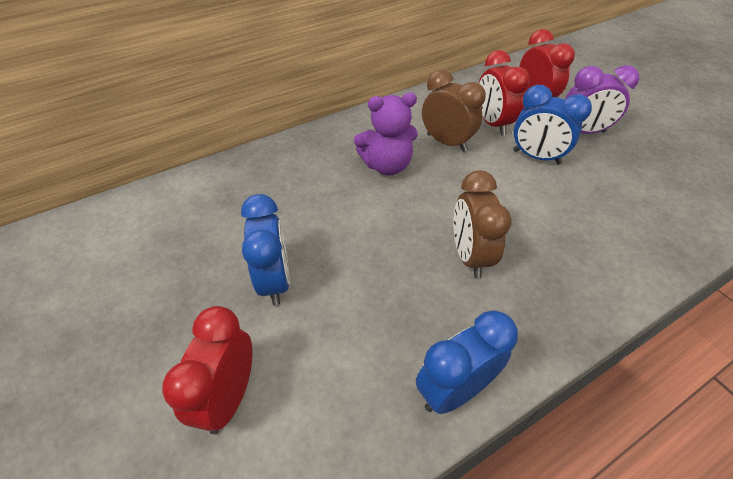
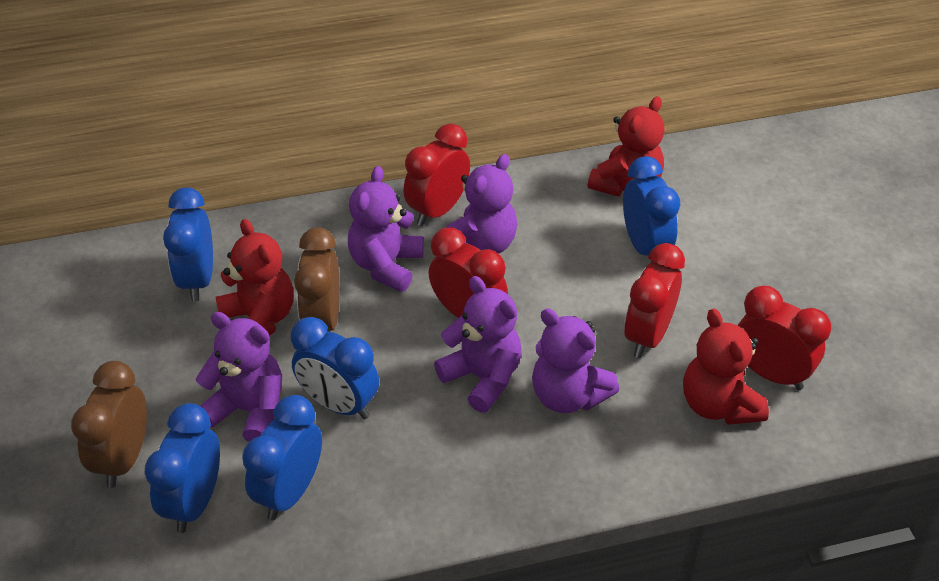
blue clock: 3 -> 5
purple clock: 1 -> 0
purple teddy bear: 1 -> 5
red clock: 3 -> 4
red teddy bear: 0 -> 3

